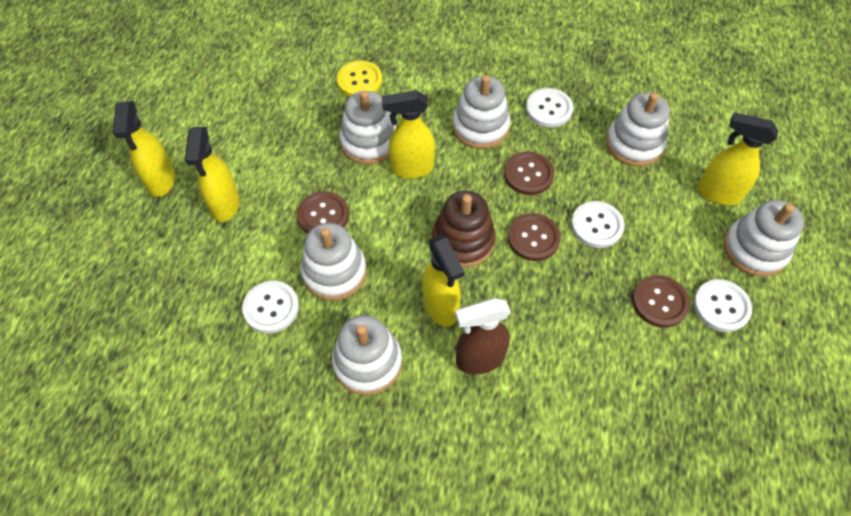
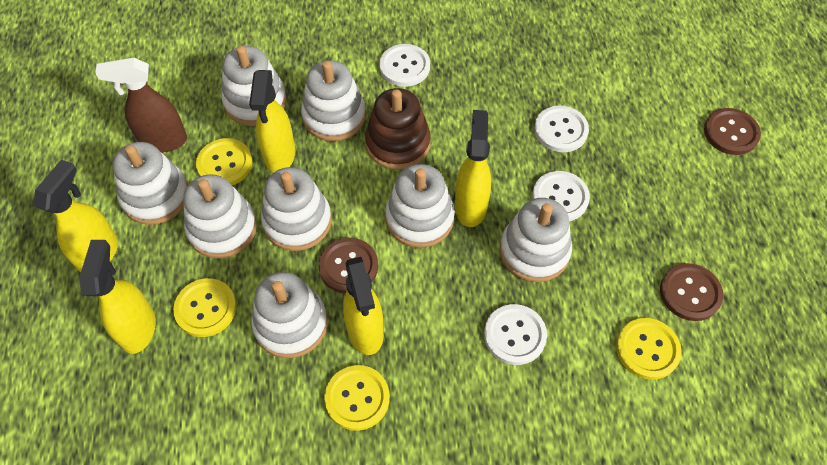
brown button: 4 -> 3
white stacking toy: 6 -> 8
yellow button: 1 -> 4

